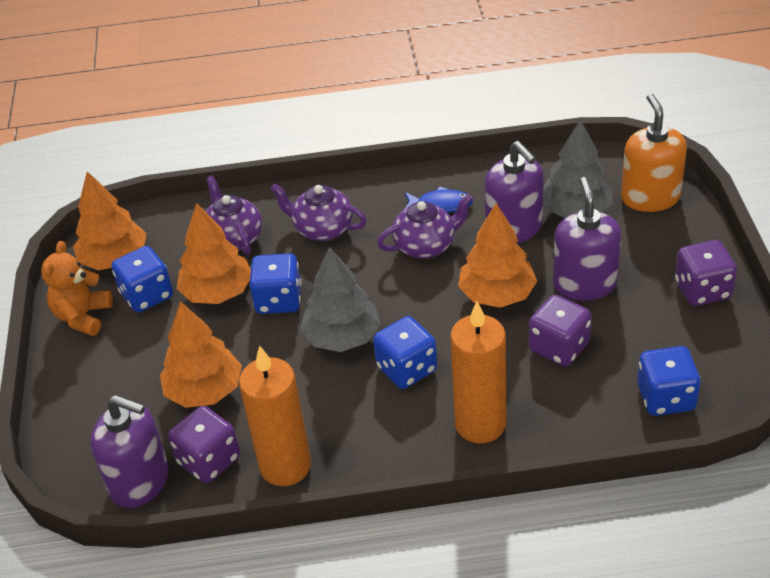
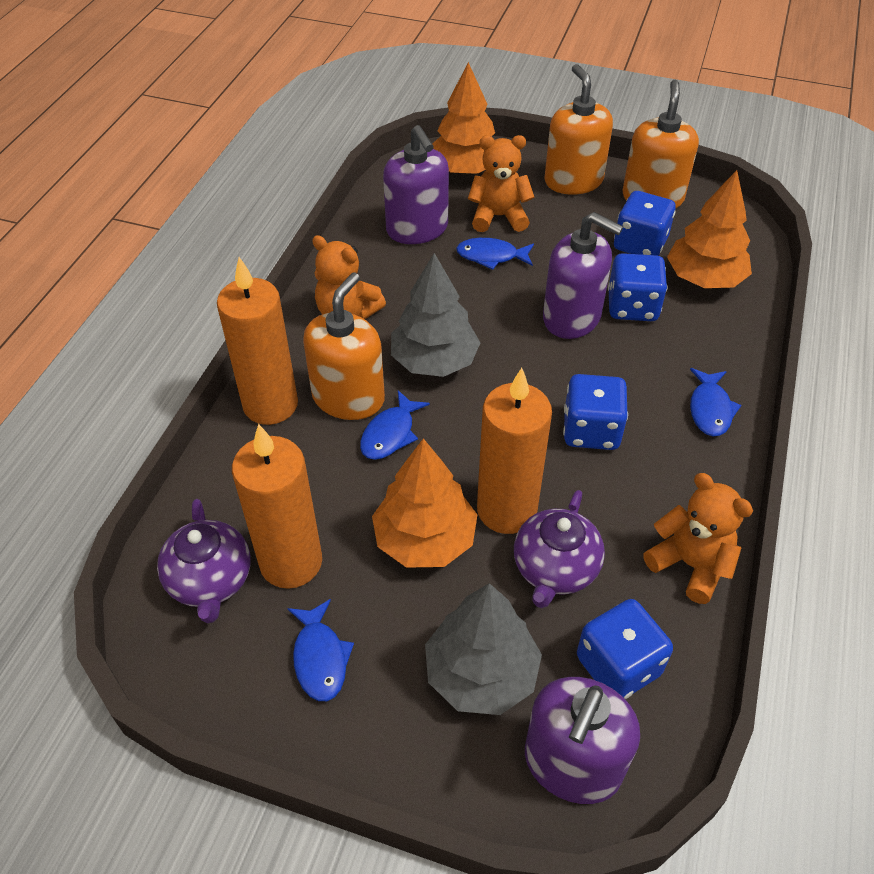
blue fish: 1 -> 4
orange candle: 2 -> 3
orange soap dispenser: 1 -> 3
orange teddy bear: 1 -> 3
orange tree: 4 -> 3
purple dice: 3 -> 0
purple teapot: 3 -> 2

